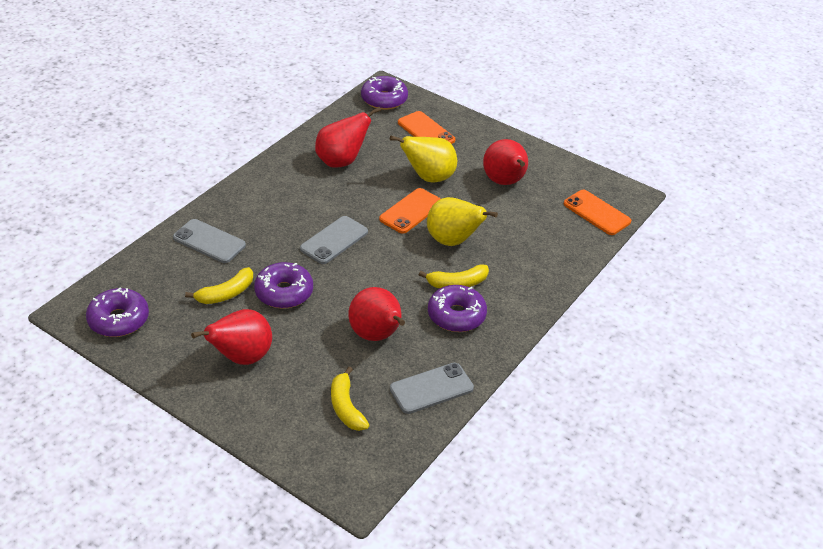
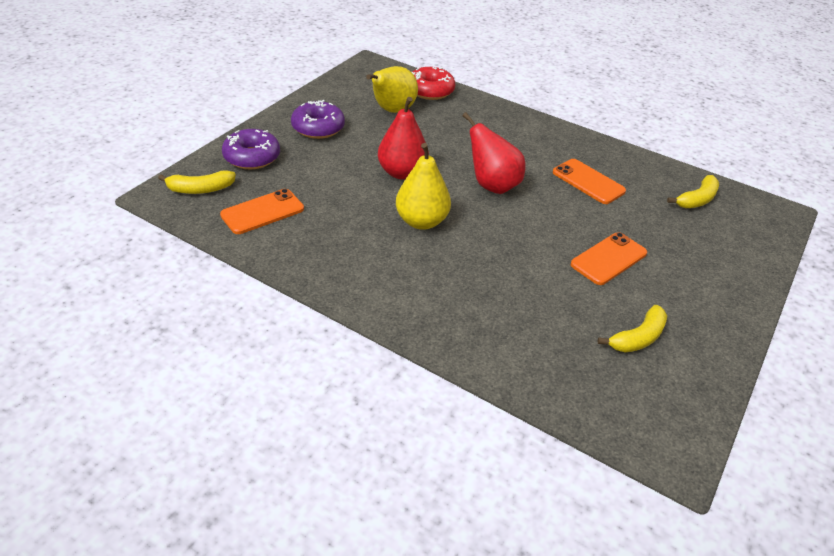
grey phone: 3 -> 0
purple donut: 4 -> 2
red donut: 0 -> 1
red pear: 4 -> 2

